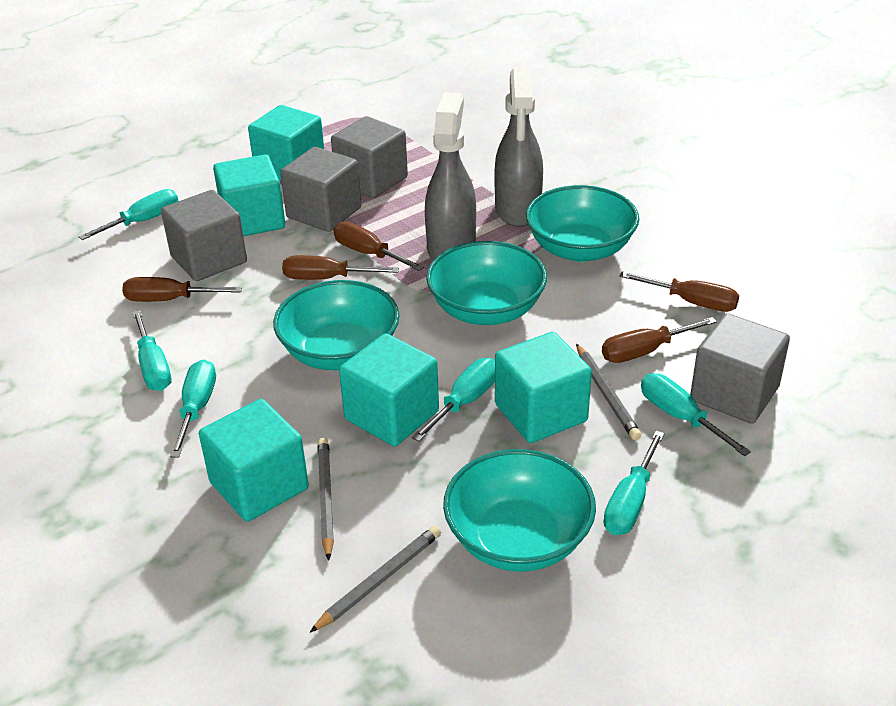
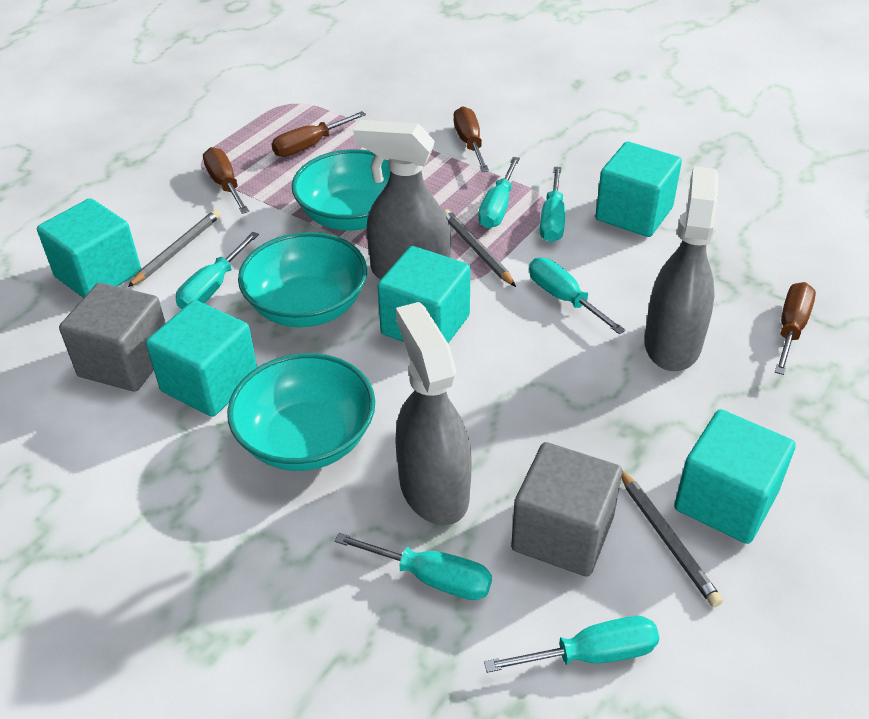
brown screwdriver: 5 -> 4
grey cube: 4 -> 2
grey spray bottle: 2 -> 3
turquoise bowl: 4 -> 3

